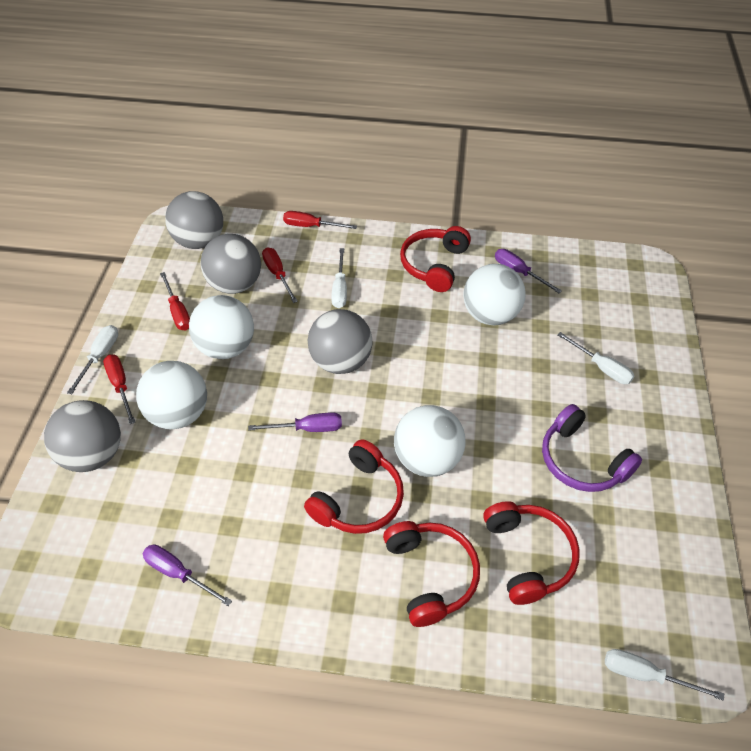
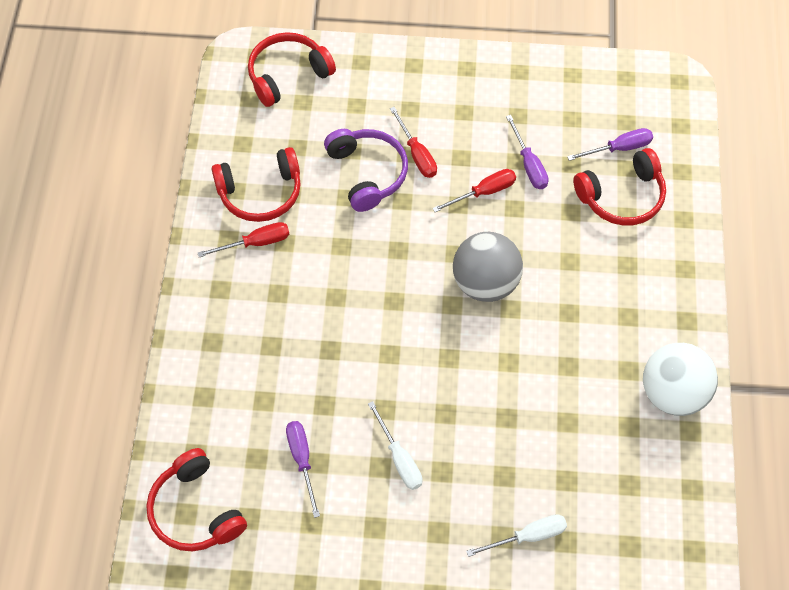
grey ball: 4 -> 1
red screwdriver: 4 -> 3
white ball: 4 -> 1
white screwdriver: 4 -> 2

